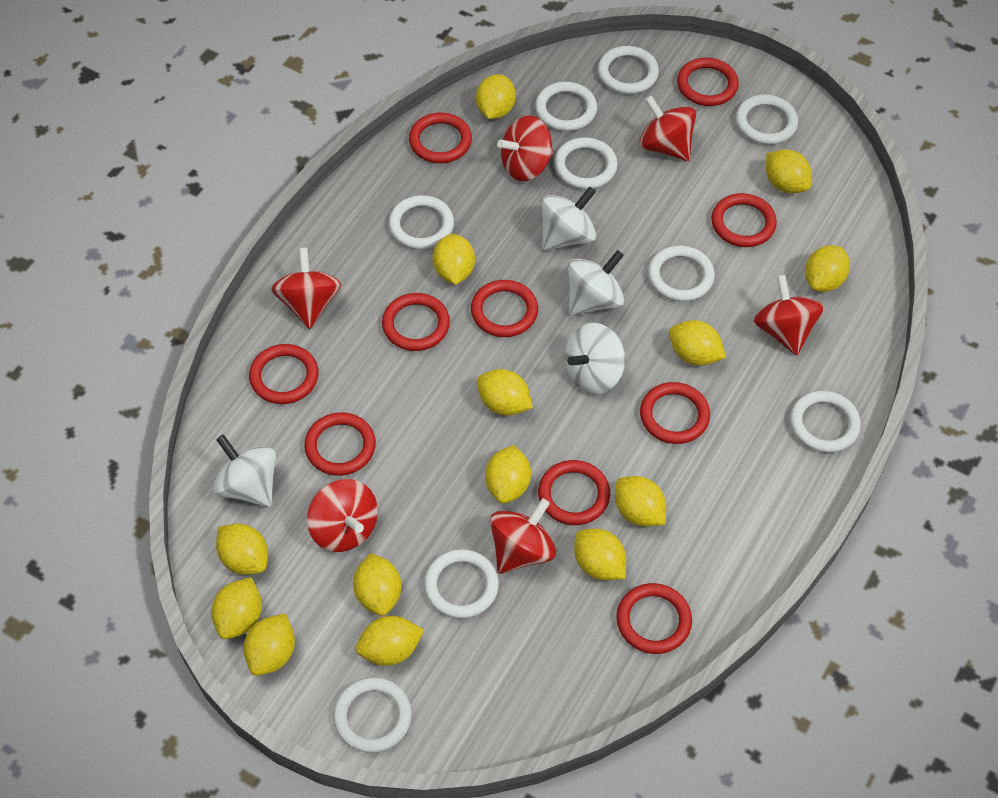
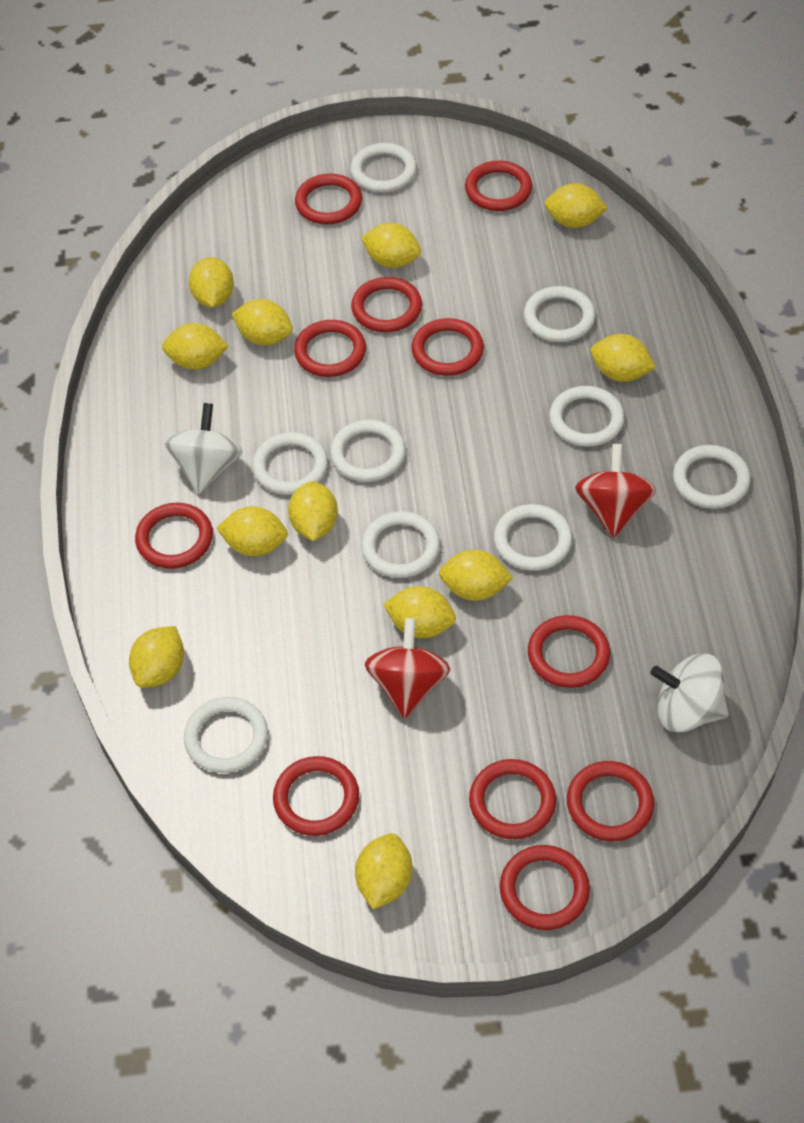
red ring: 10 -> 11
red spinning top: 6 -> 2
white spinning top: 4 -> 2
yellow lemon: 14 -> 12

